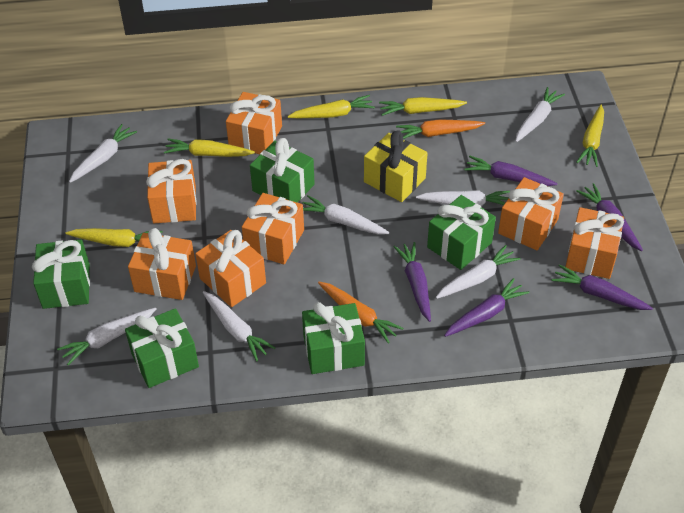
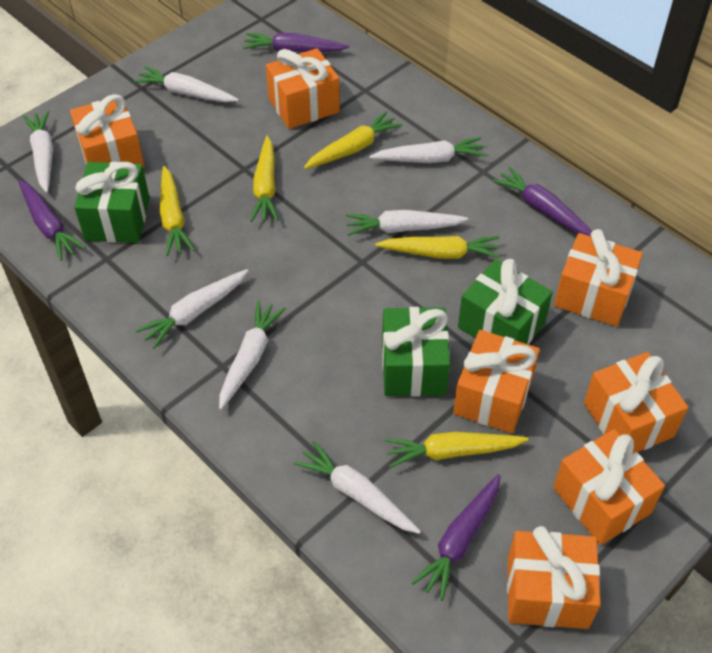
green gift: 5 -> 3
orange carrot: 2 -> 0
purple carrot: 5 -> 4
yellow gift: 1 -> 0

